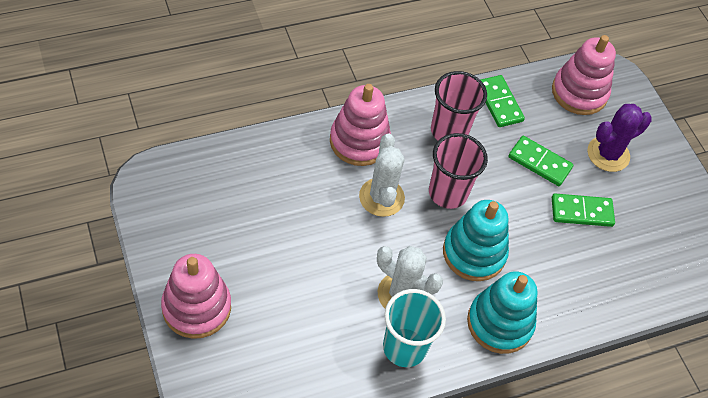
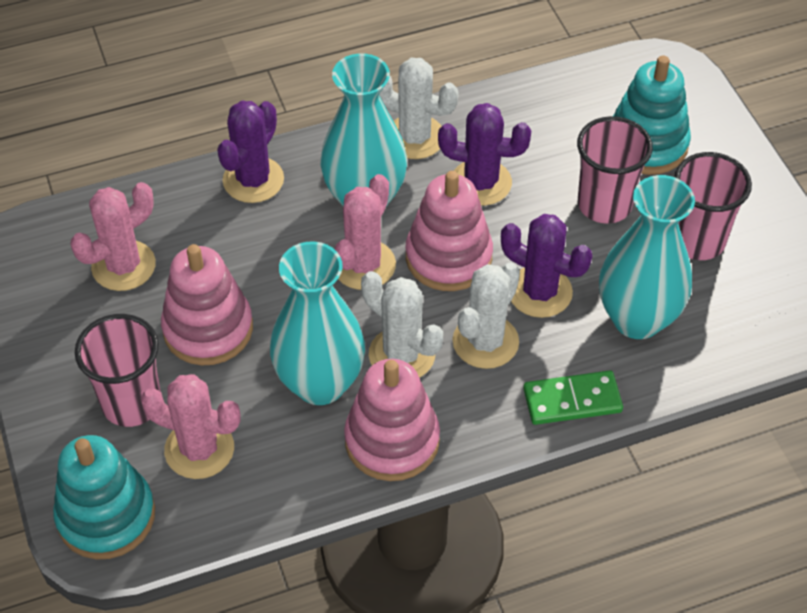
green domino: 3 -> 1
pink cactus: 0 -> 3
pink cup: 2 -> 3
purple cactus: 1 -> 3
turquoise cup: 1 -> 0
turquoise vase: 0 -> 3
white cactus: 2 -> 3

